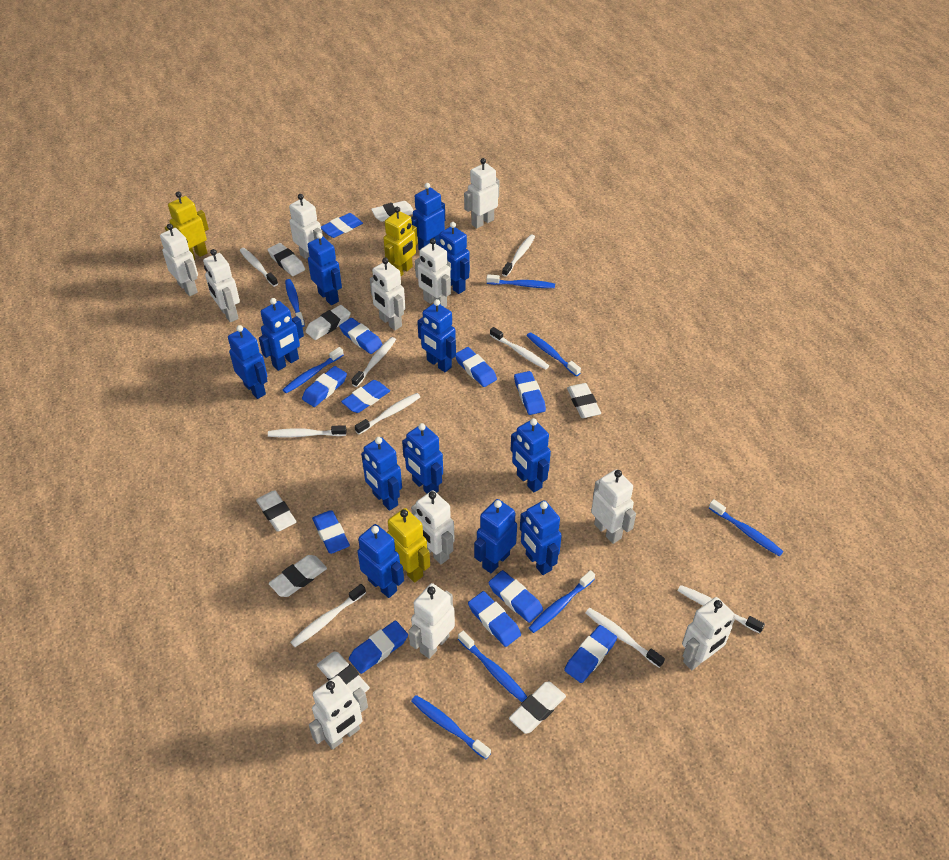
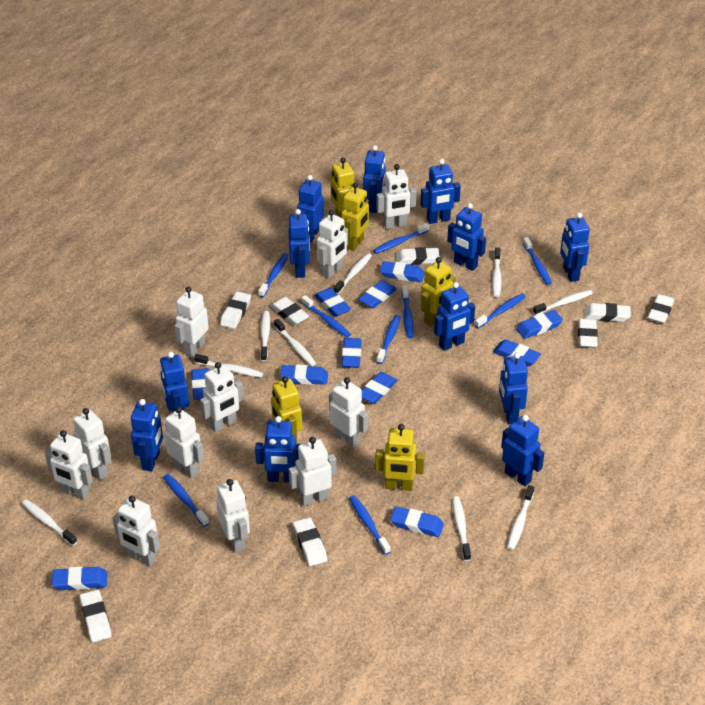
blue toothbrush: 8 -> 9
yellow robot: 3 -> 5

